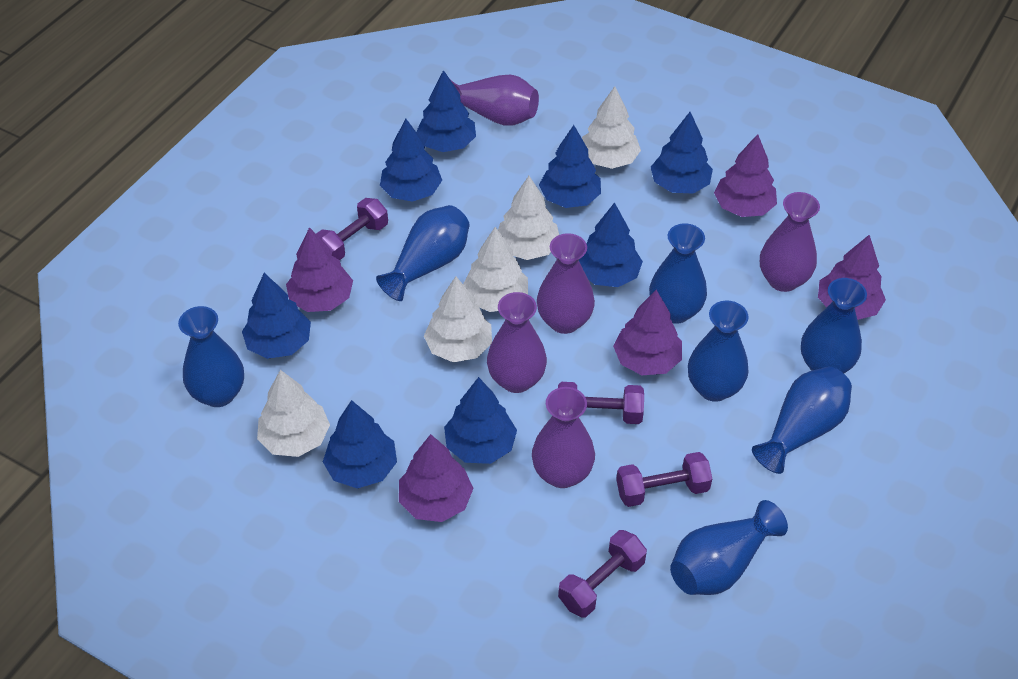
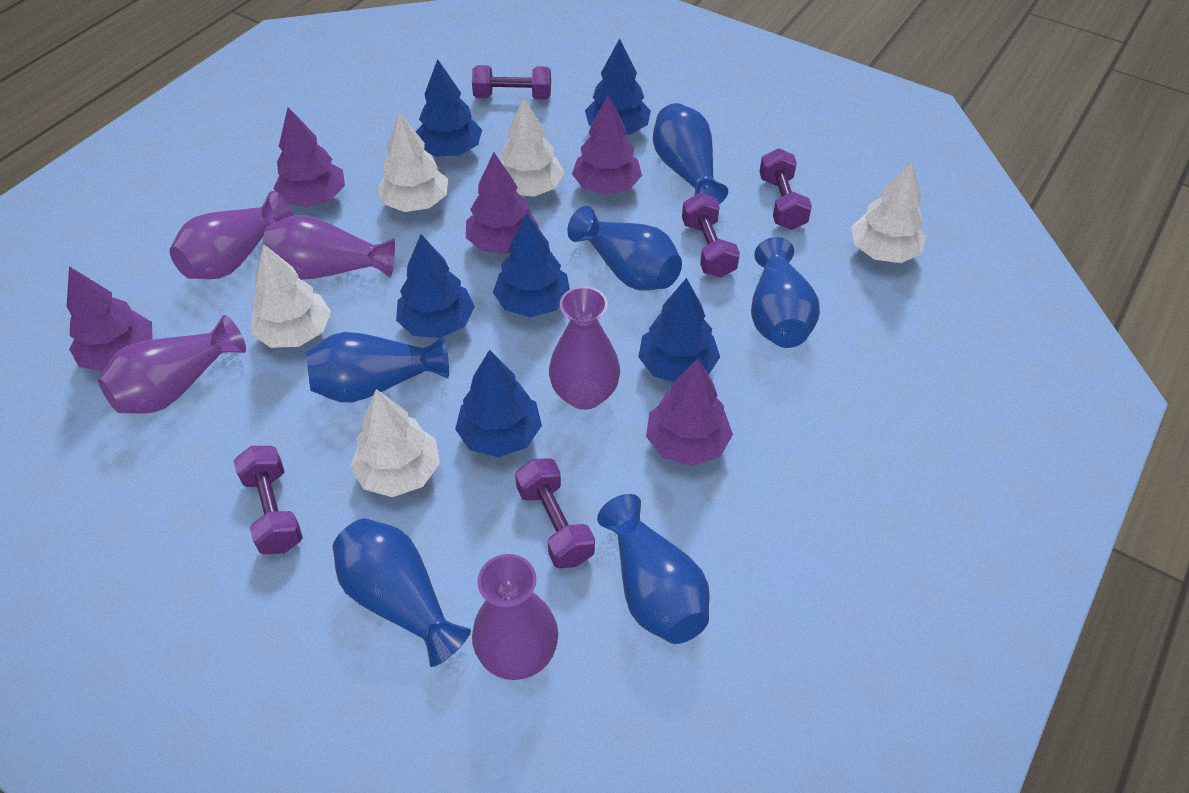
blue tree: 8 -> 6
blue vase: 7 -> 6
purple dumbbell: 4 -> 5

